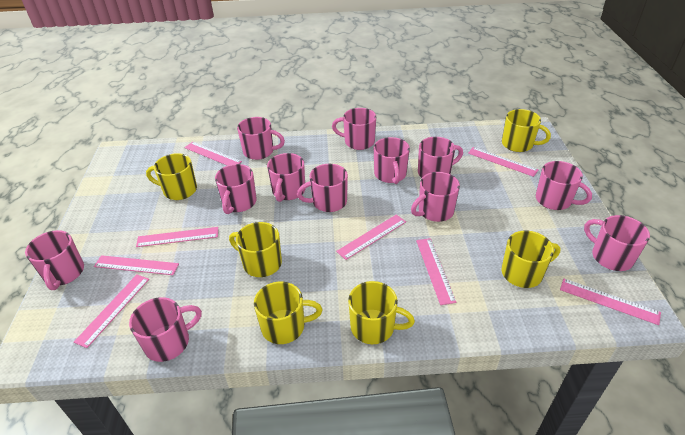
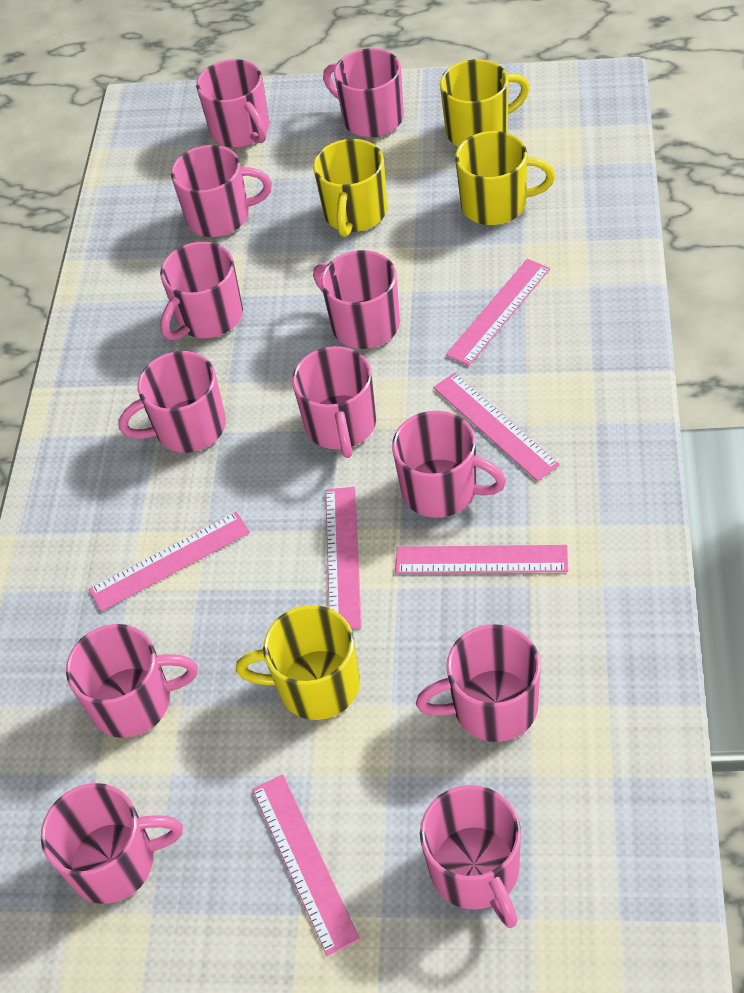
pink ruler: 8 -> 6
yellow mug: 6 -> 4

